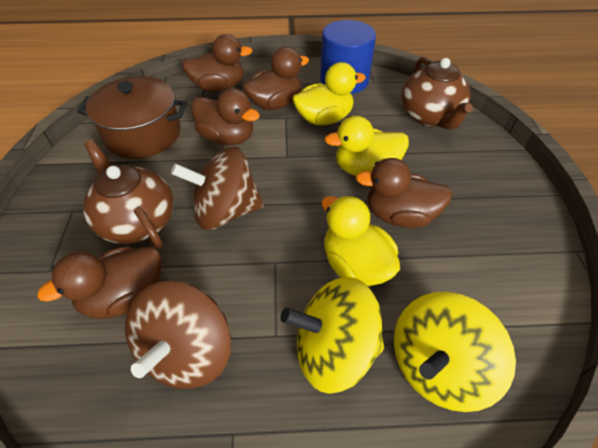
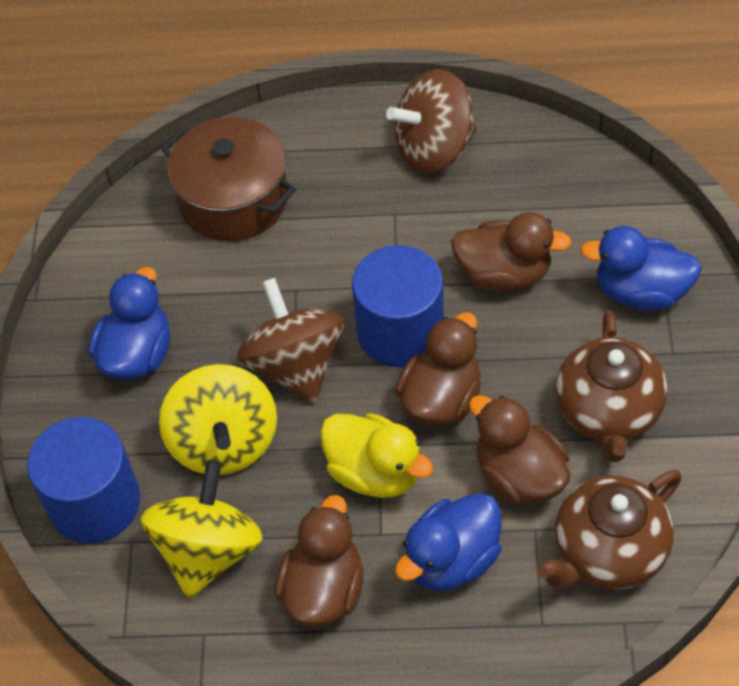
blue cylinder: 1 -> 2
blue duck: 0 -> 3
brown duck: 5 -> 4
yellow duck: 3 -> 1

